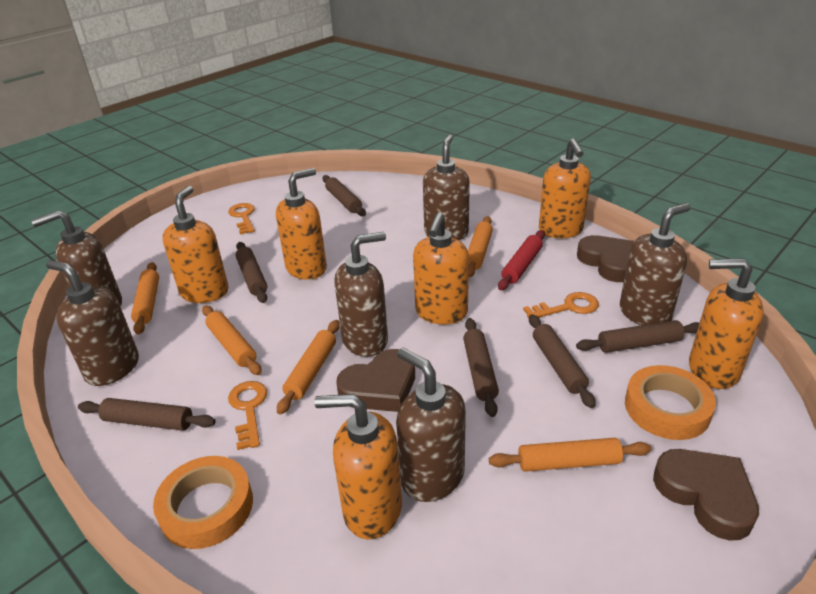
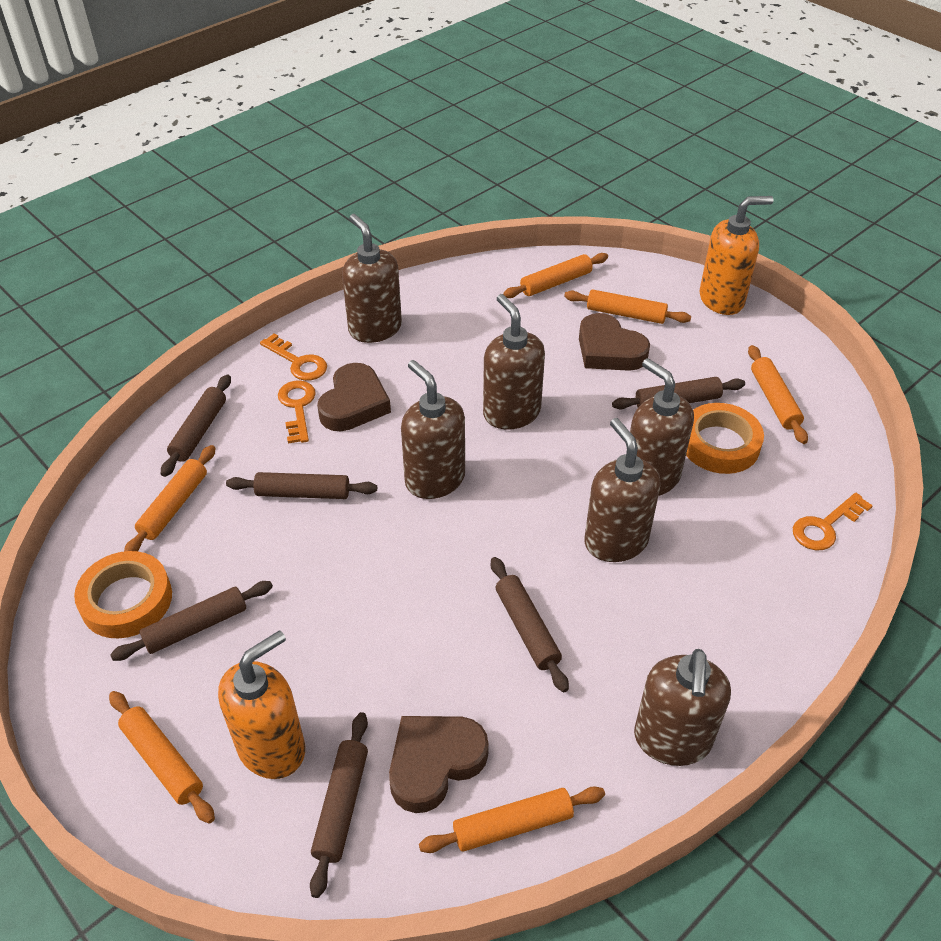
orange rolling pin: 5 -> 6
orange soap dispenser: 6 -> 2
red rolling pin: 1 -> 0

